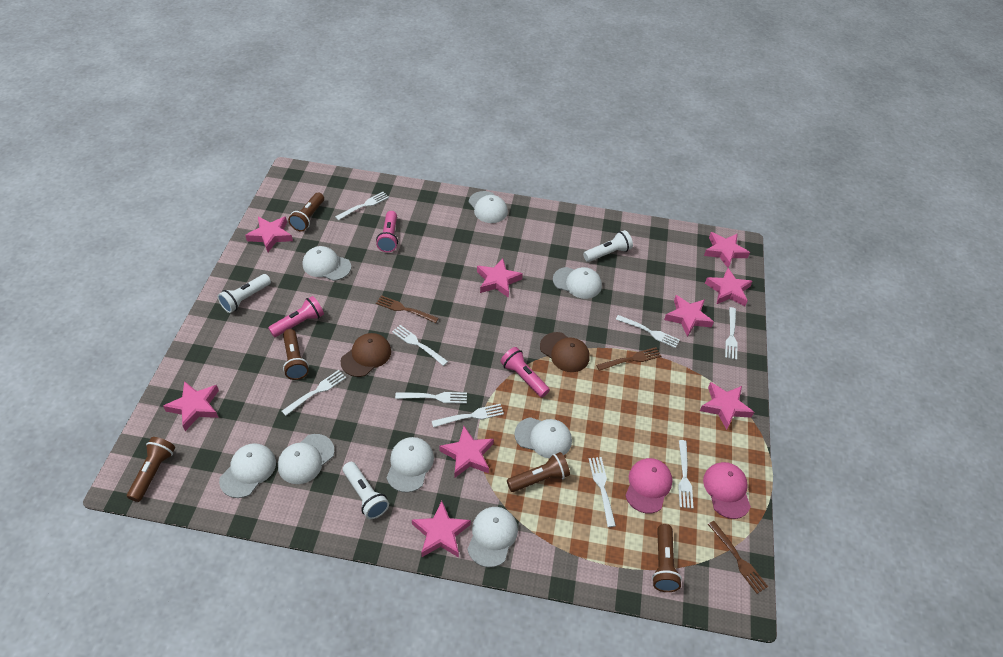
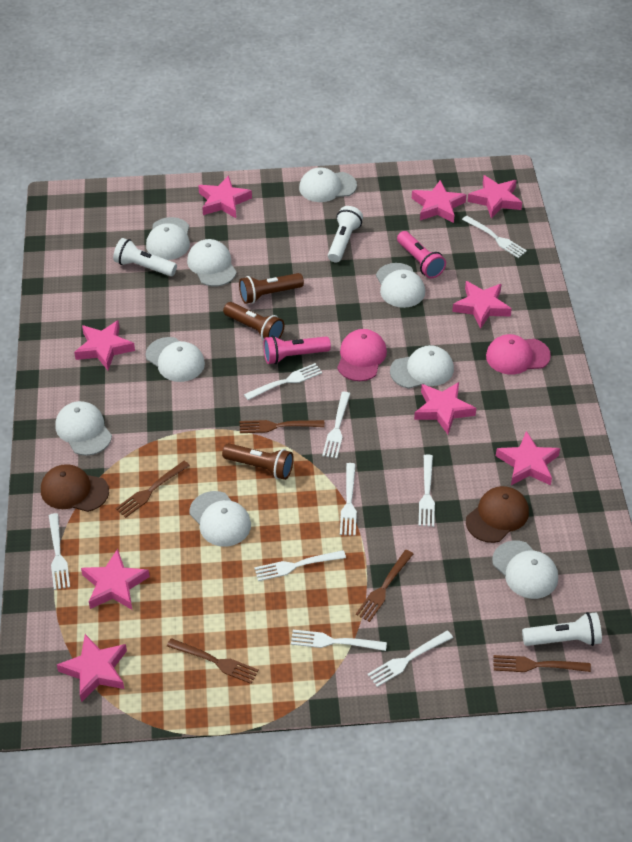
brown flashlight: 5 -> 3
brown fork: 3 -> 5
pink flashlight: 3 -> 2
white cap: 8 -> 9

